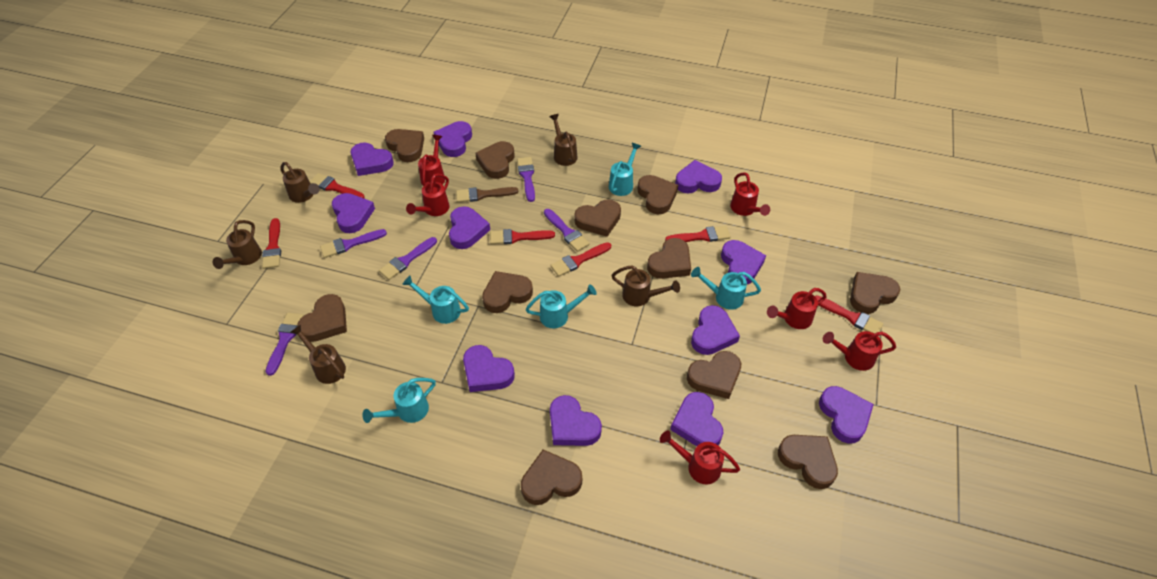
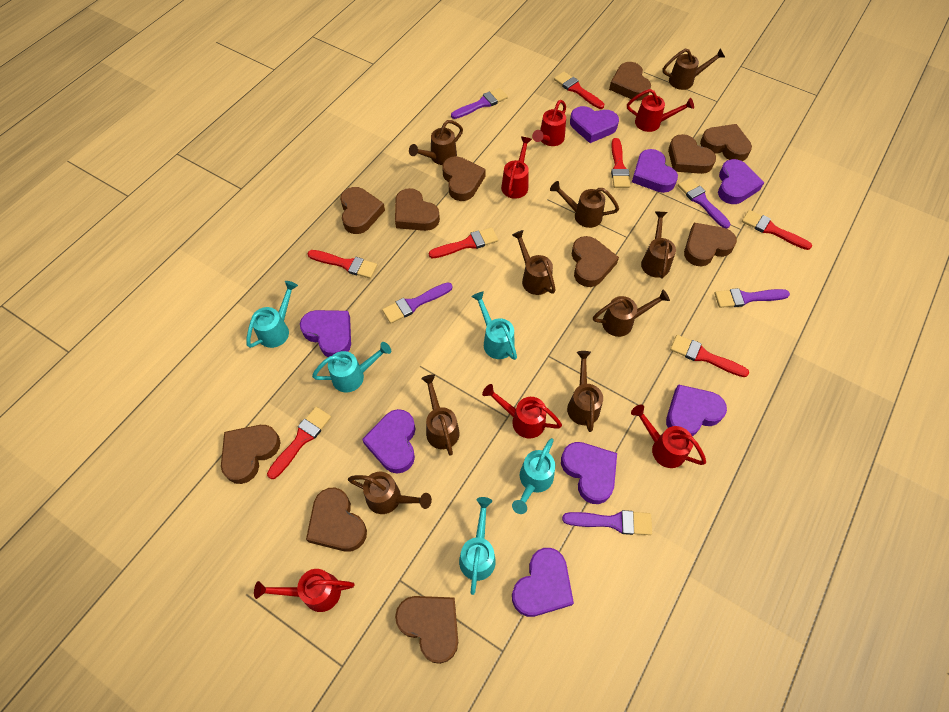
brown brush: 1 -> 0
brown watering can: 5 -> 9
purple heart: 11 -> 8
red brush: 6 -> 7

